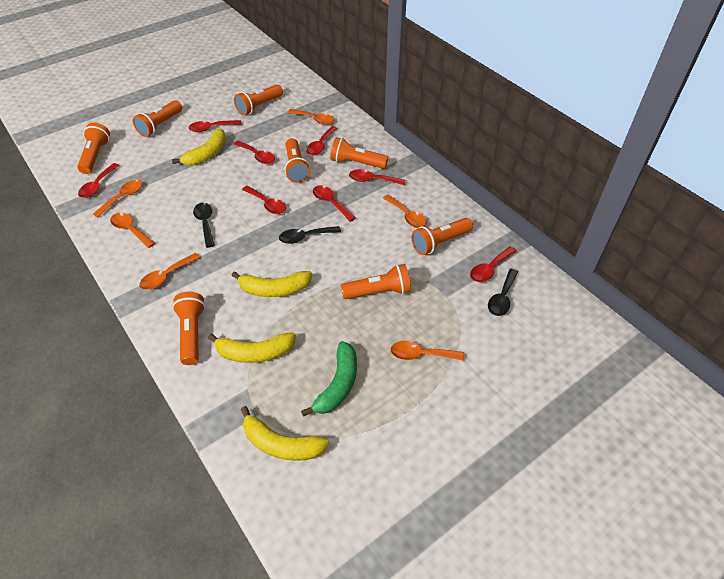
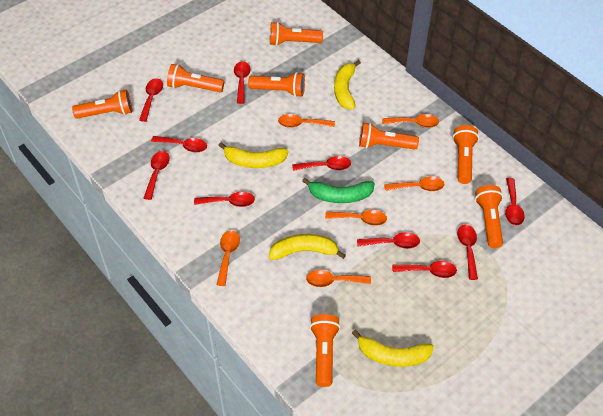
black spoon: 3 -> 0
red spoon: 8 -> 10

